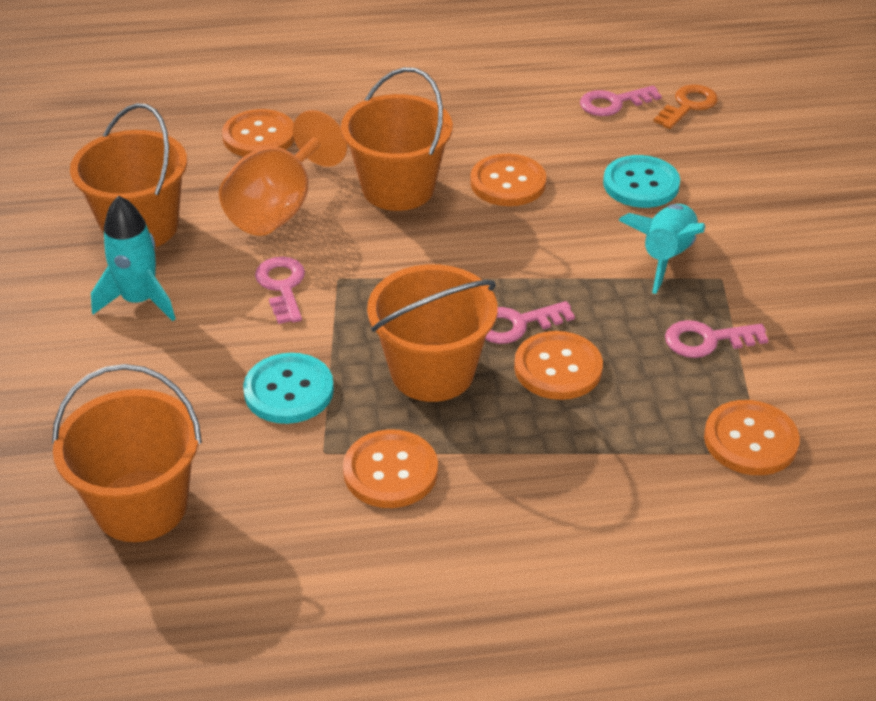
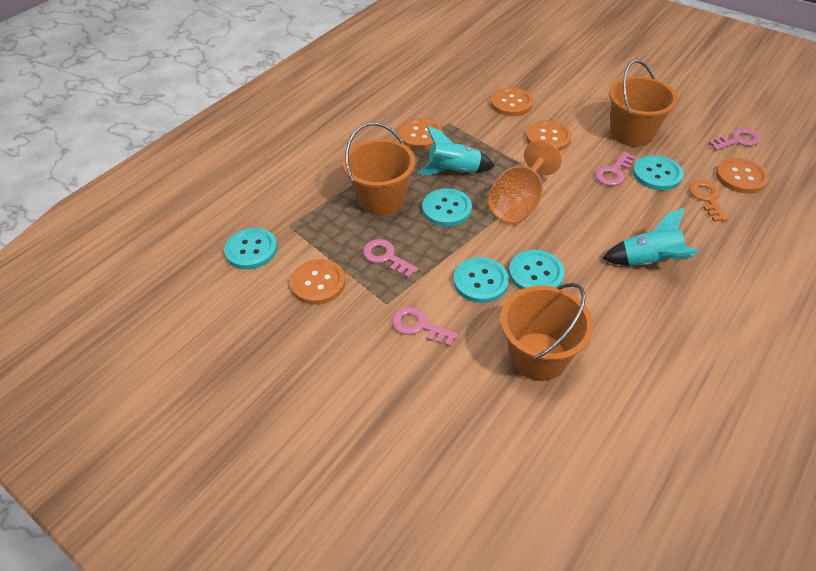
orange bucket: 4 -> 3
turquoise button: 2 -> 5

